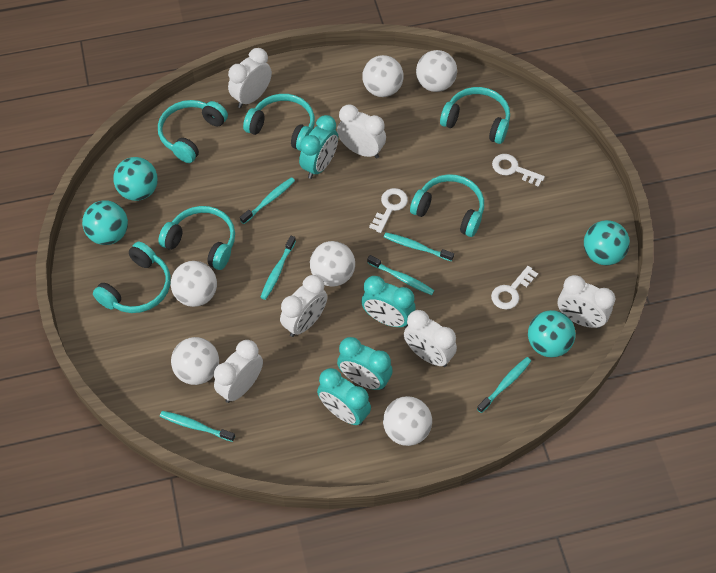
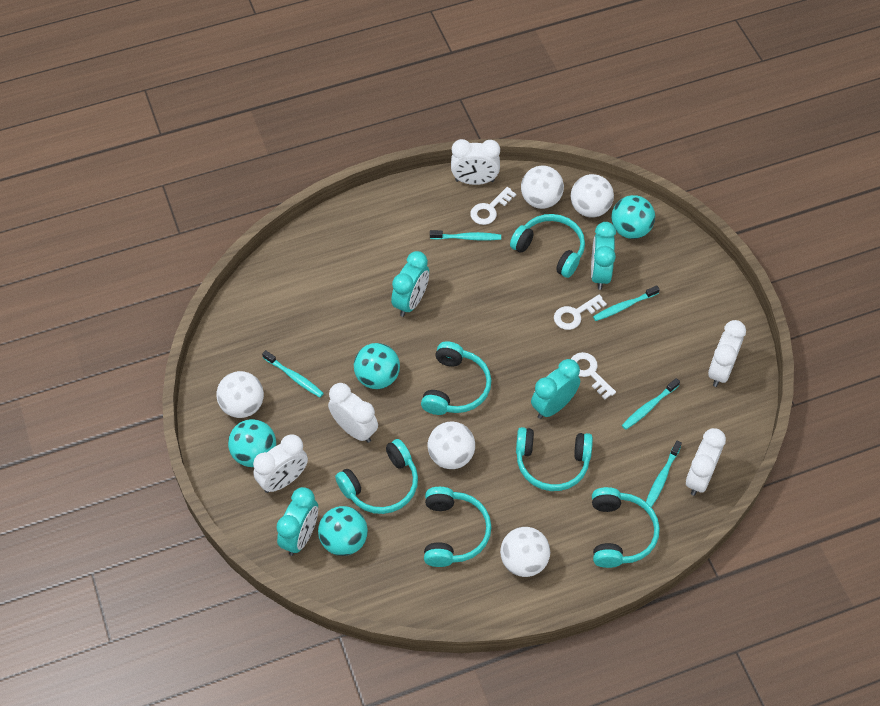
turquoise toothbrush: 6 -> 5
white ball: 6 -> 5
white clock: 6 -> 5

